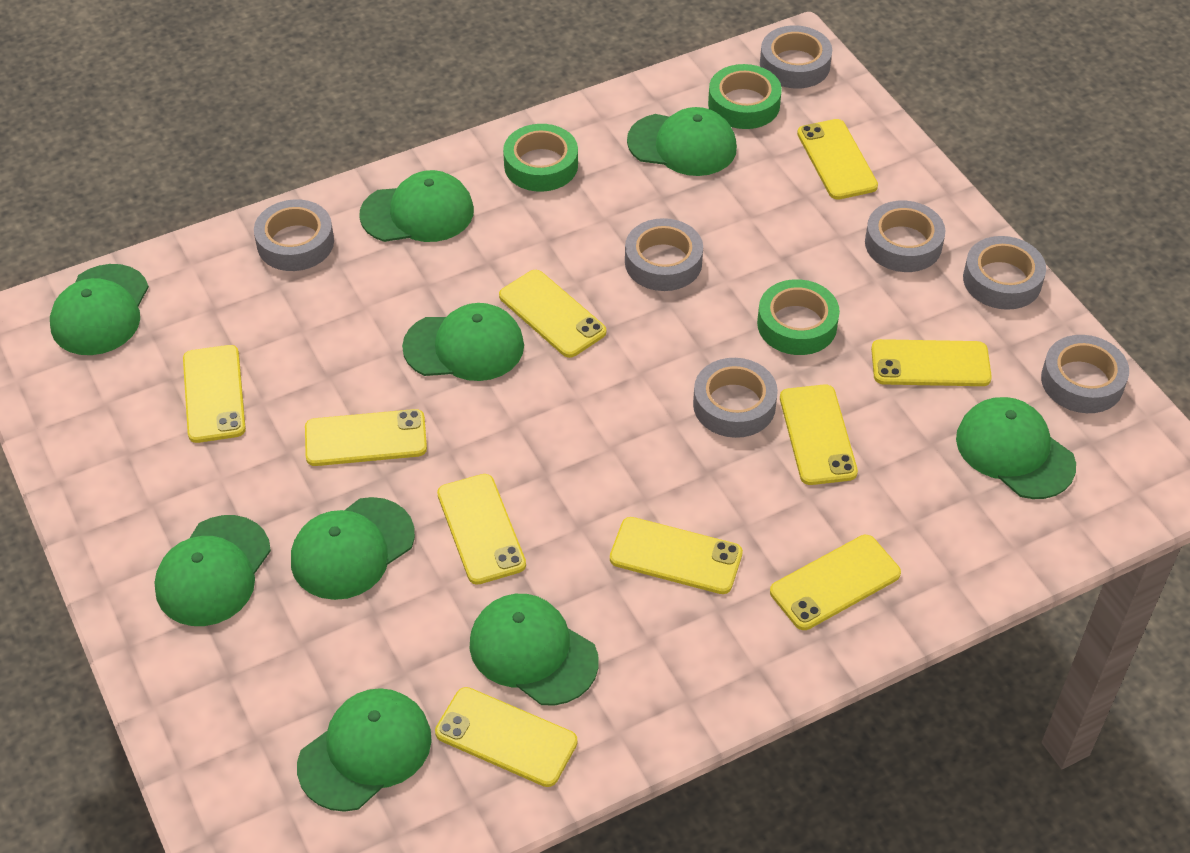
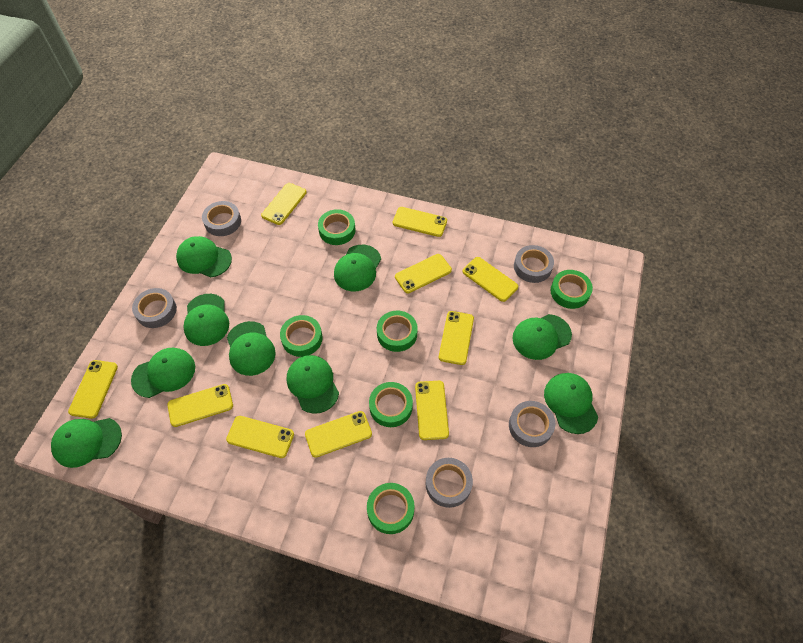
green tape: 3 -> 6
grey tape: 7 -> 5

